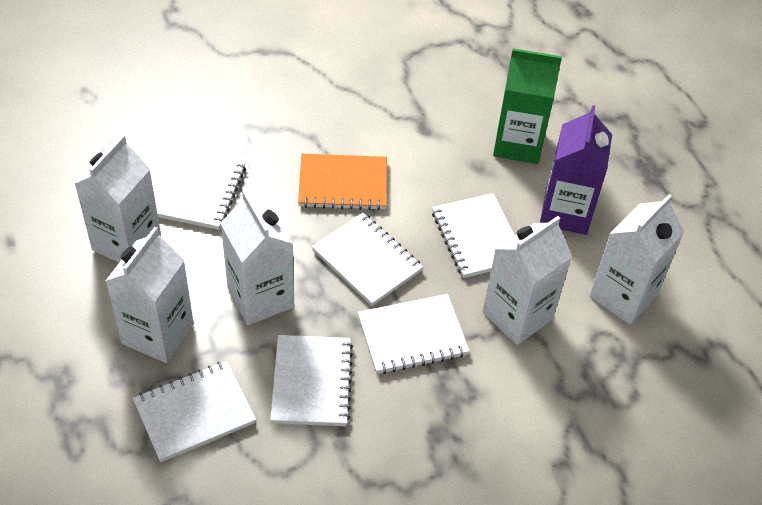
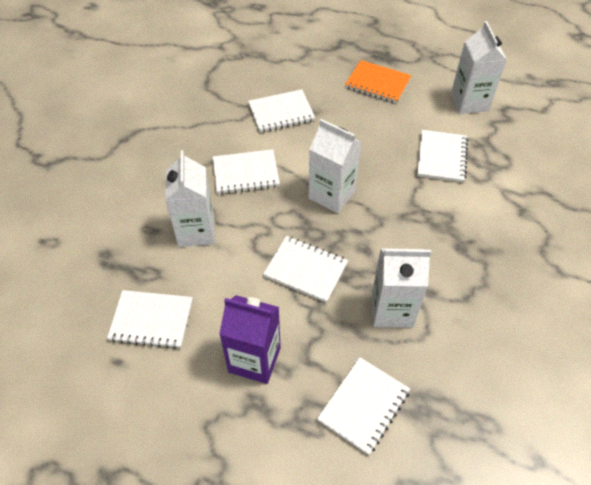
green carton: 1 -> 0
white carton: 5 -> 4

